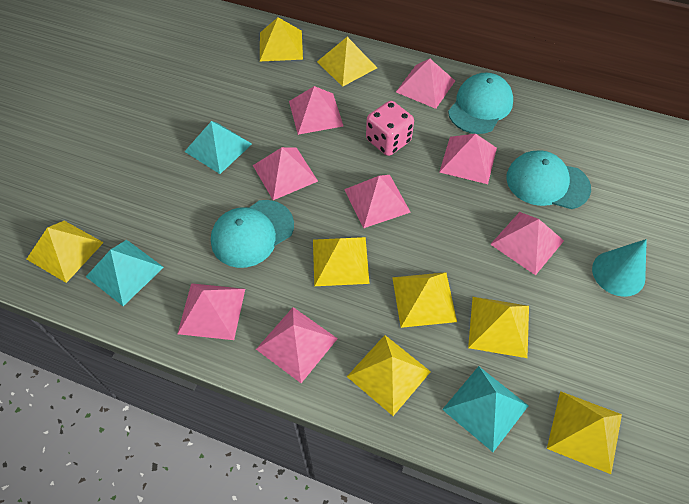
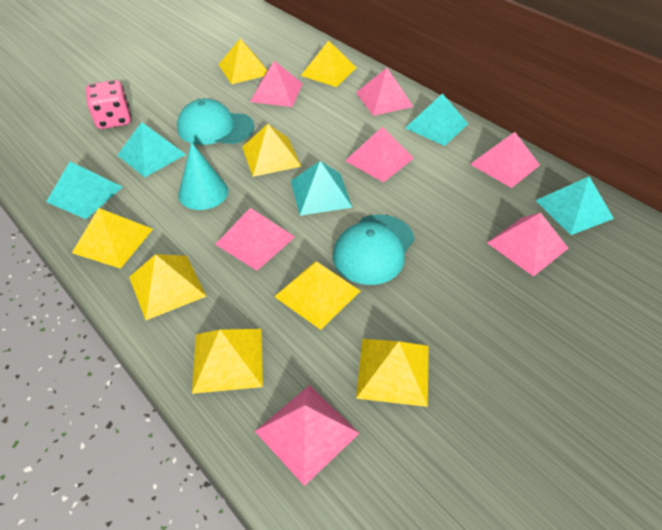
pink pyramid: 8 -> 7
turquoise cap: 3 -> 2
turquoise pyramid: 3 -> 5

